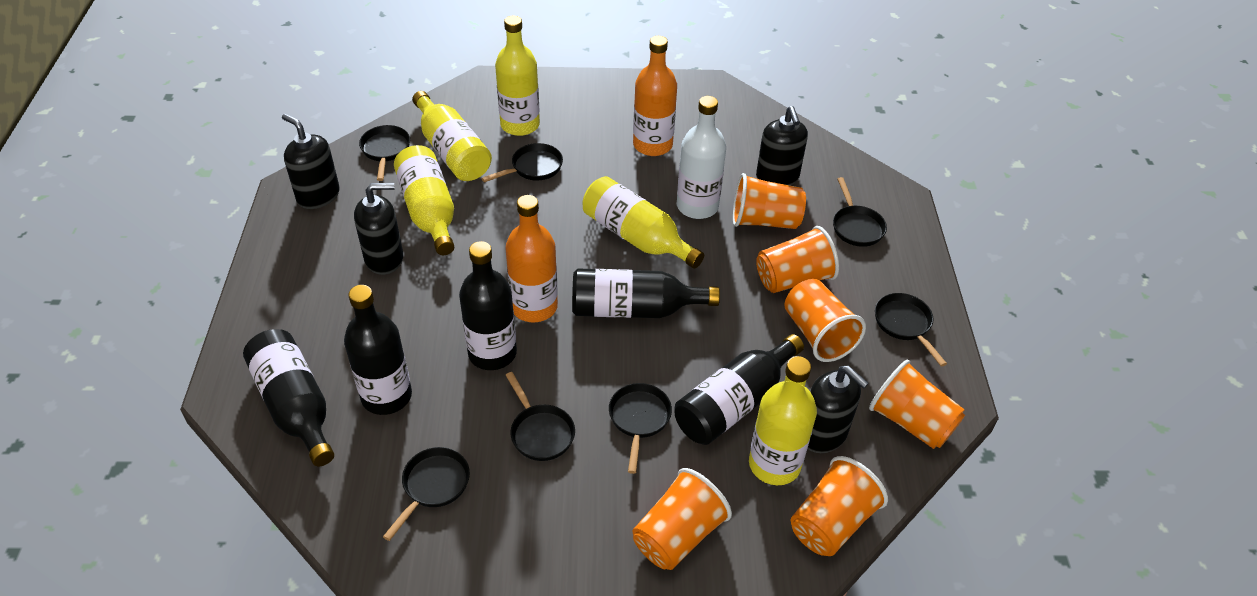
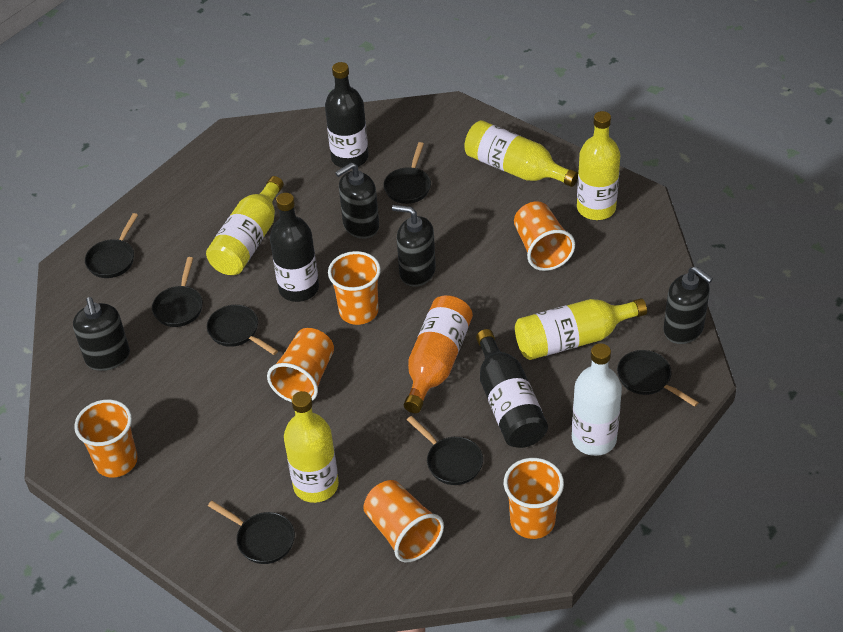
black bottle: 5 -> 3
orange bottle: 2 -> 1

